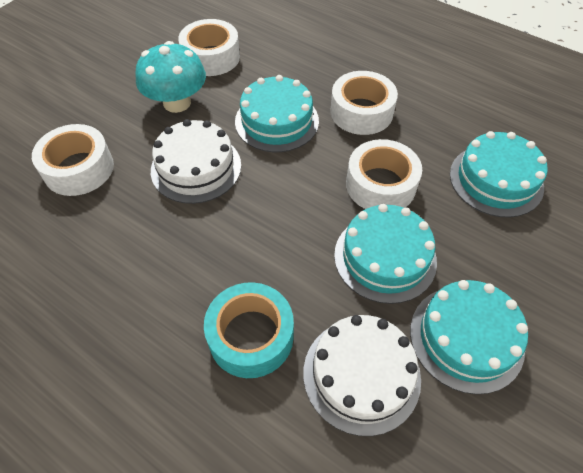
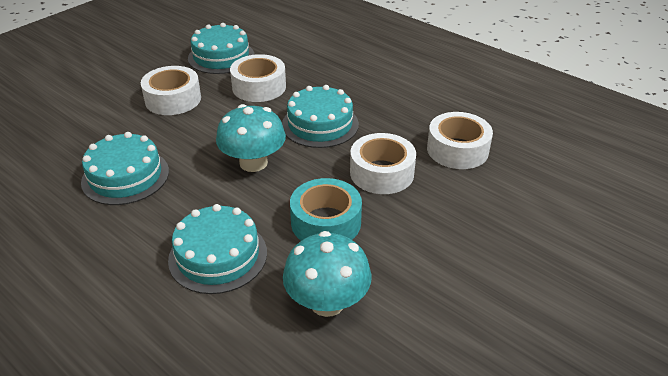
turquoise mushroom: 1 -> 2
white cake: 2 -> 0

